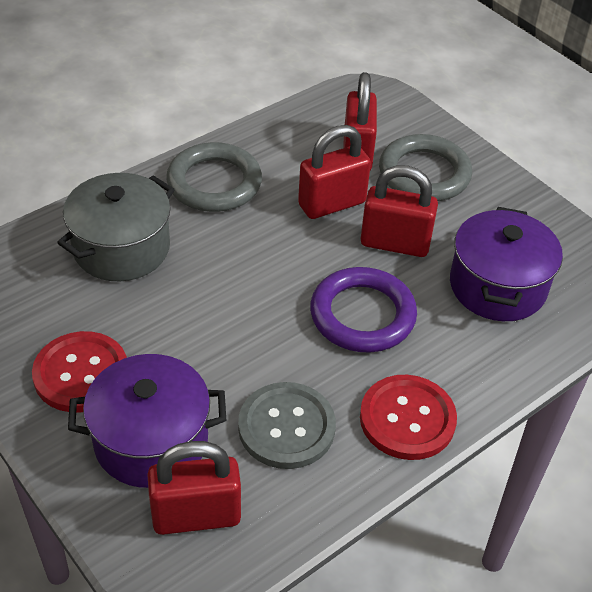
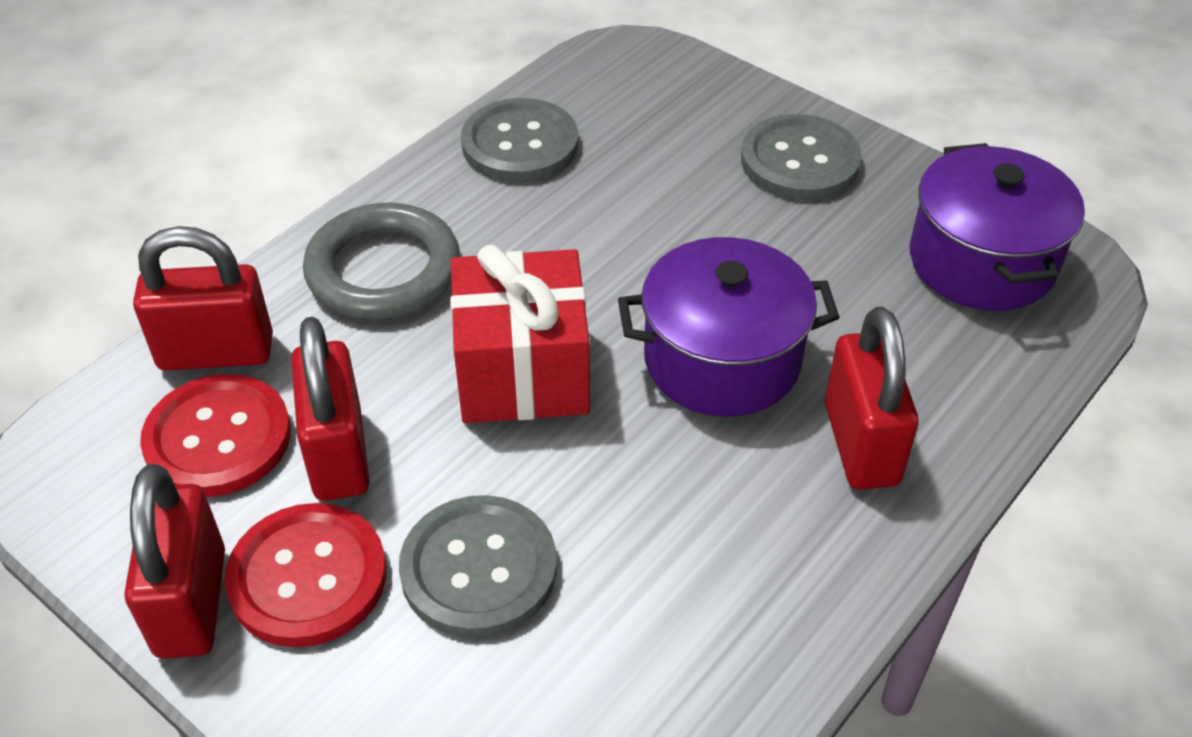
grey button: 1 -> 3
grey pot: 1 -> 0
grey ring: 2 -> 1
purple ring: 1 -> 0
red gift: 0 -> 1

